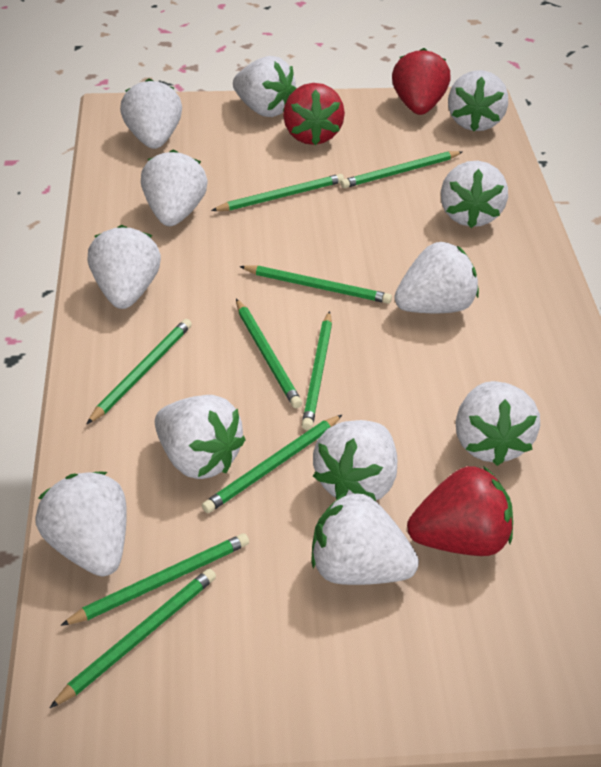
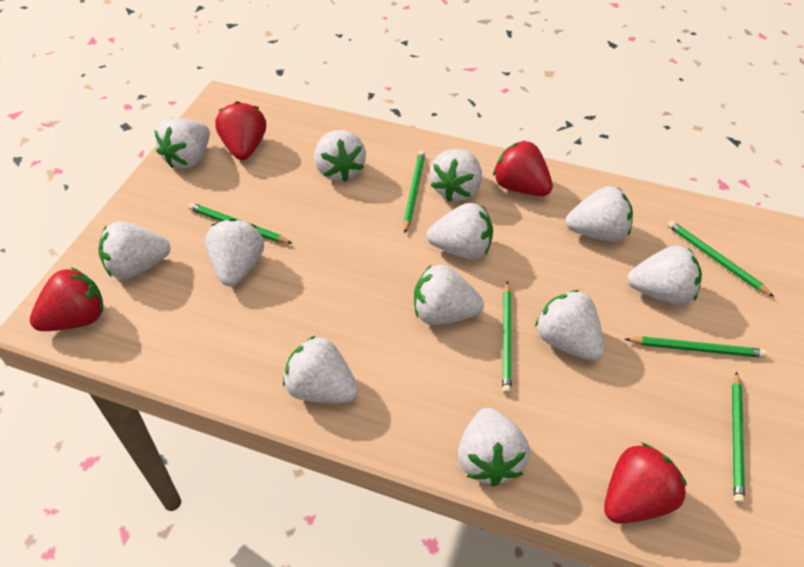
green pencil: 9 -> 6
red strawberry: 3 -> 4

